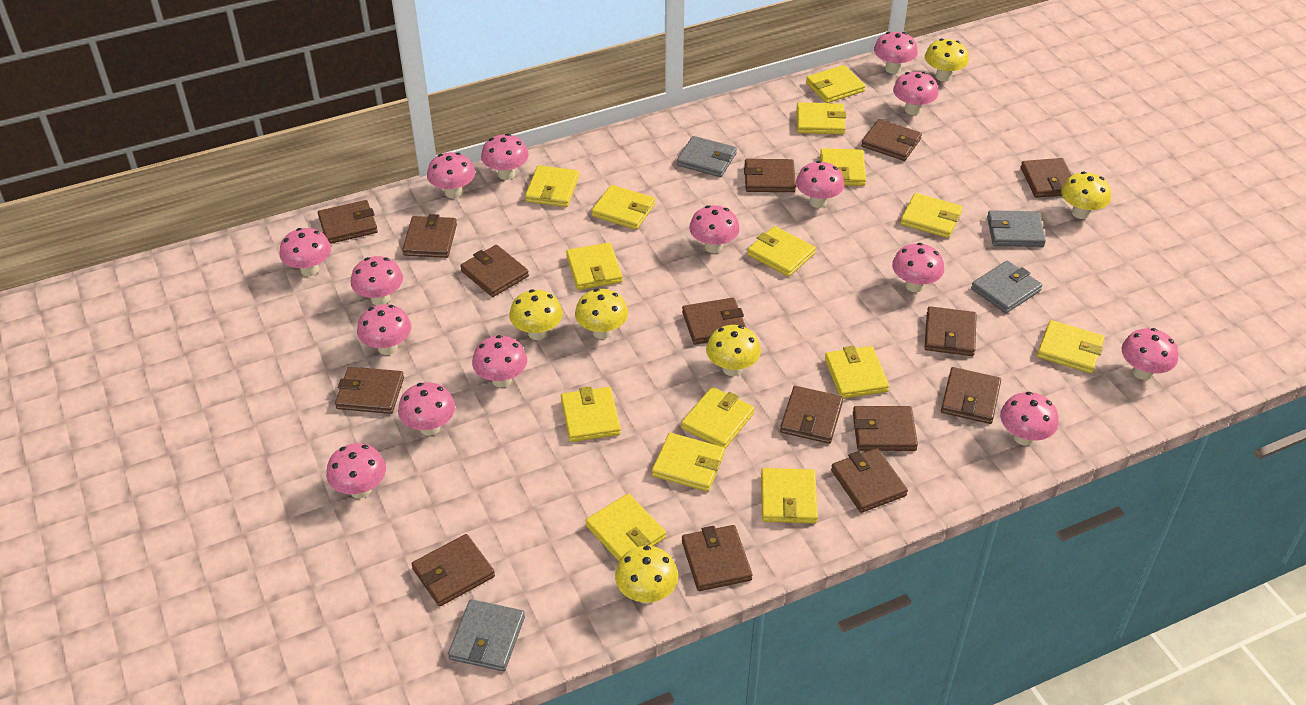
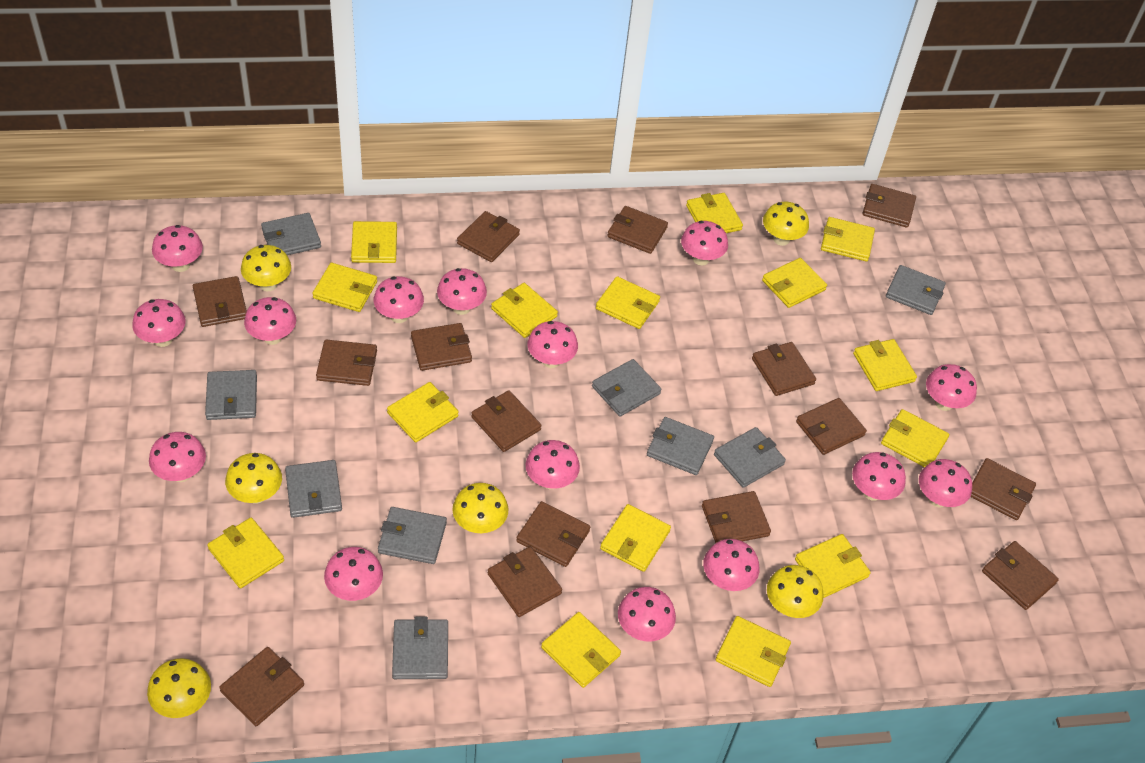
grey wallet: 4 -> 9

